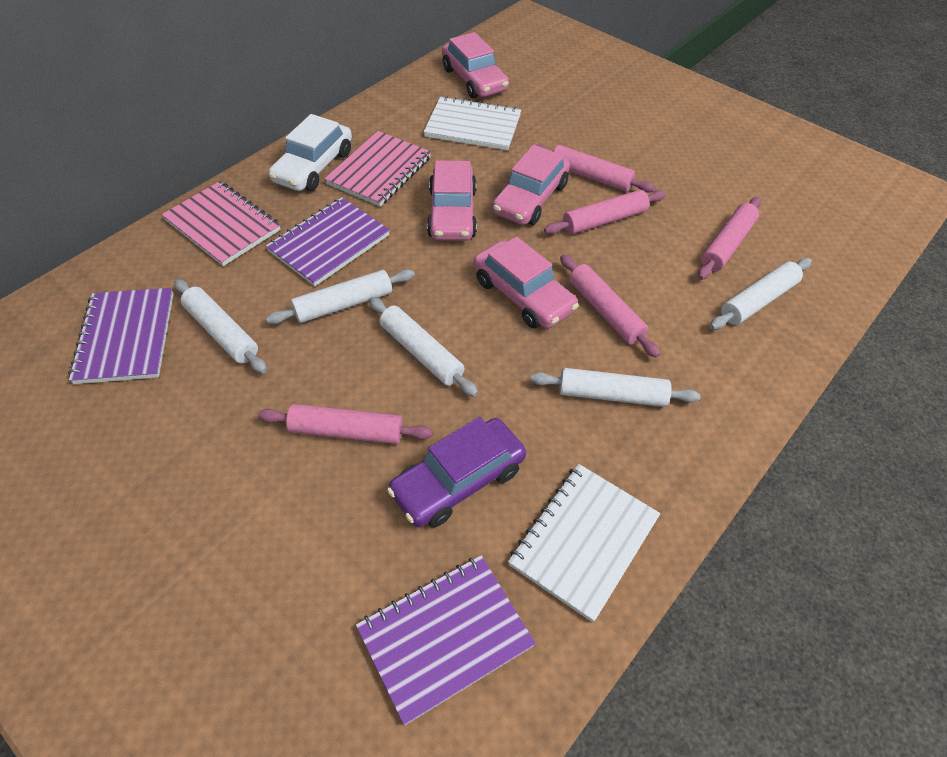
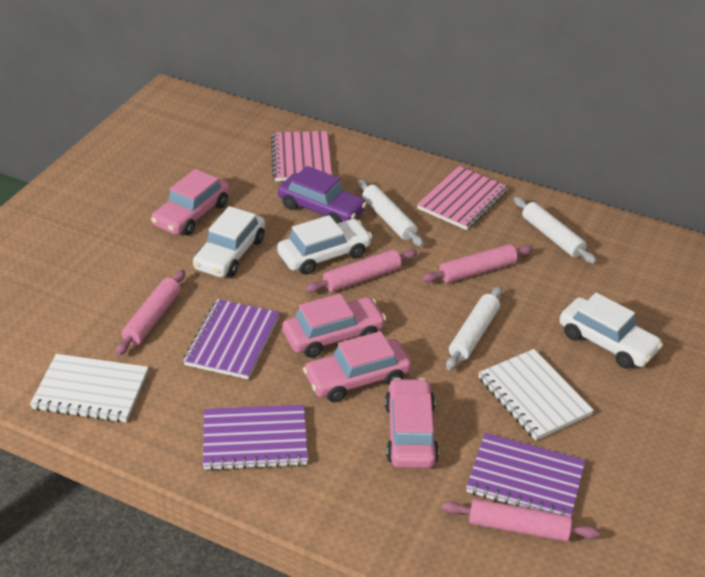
pink rolling pin: 5 -> 4
white car: 1 -> 3
white rolling pin: 5 -> 3

